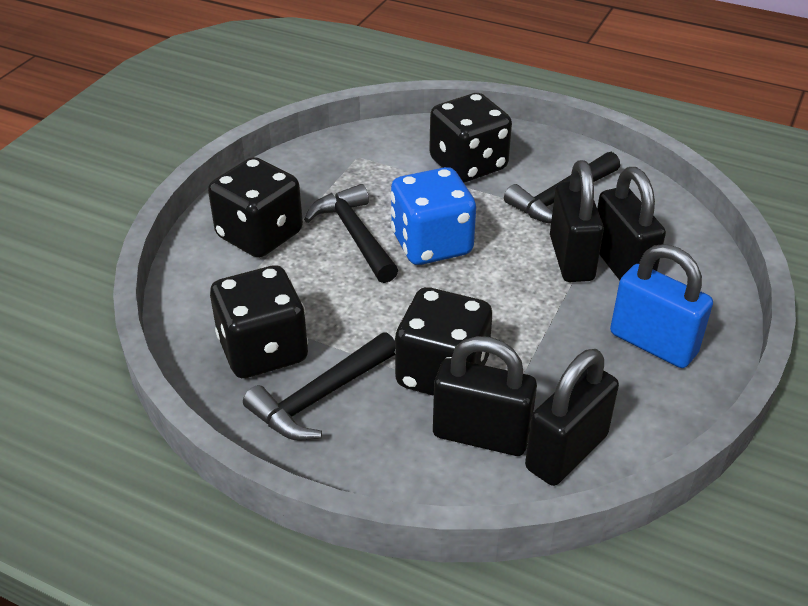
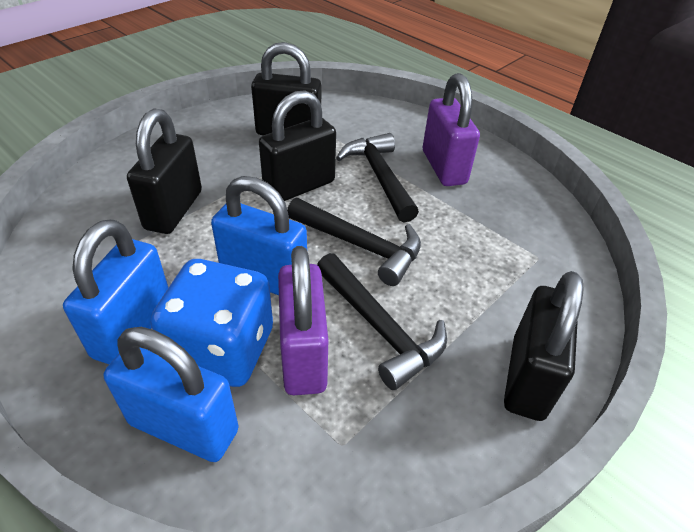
black dice: 4 -> 0
blue padlock: 1 -> 3
purple padlock: 0 -> 2

